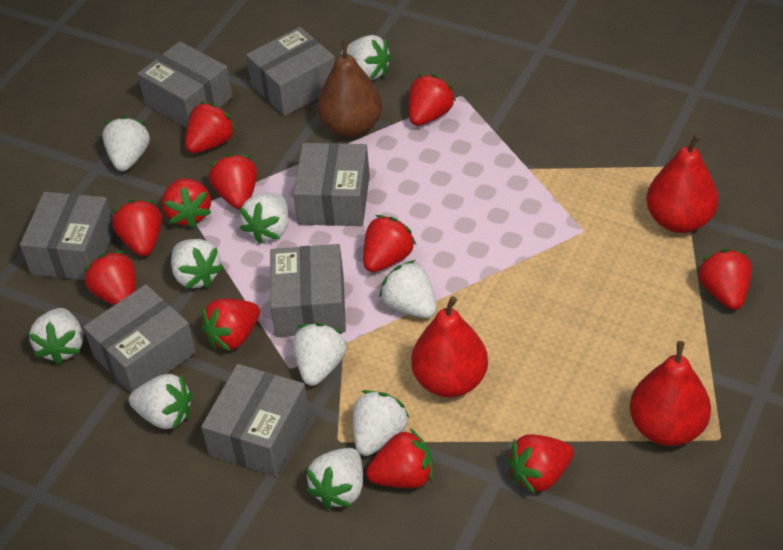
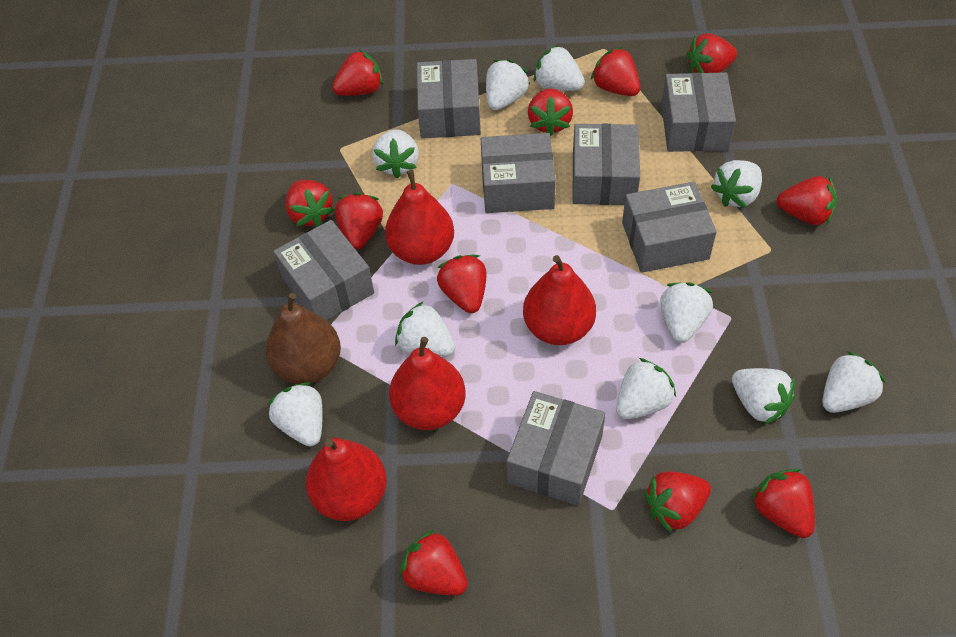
red pear: 3 -> 4

